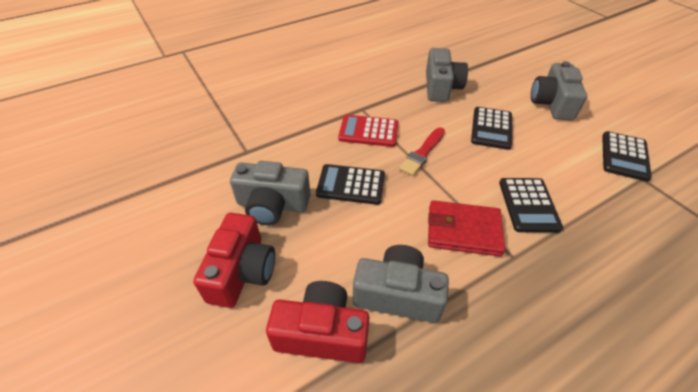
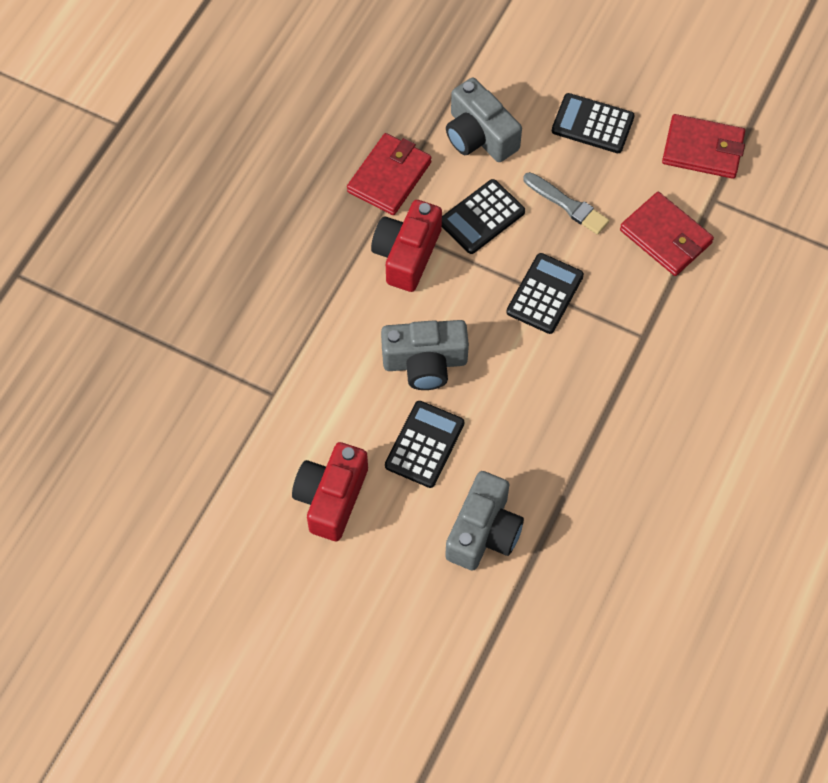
grey brush: 0 -> 1
grey camera: 4 -> 3
red brush: 1 -> 0
red calculator: 1 -> 0
red wallet: 1 -> 3

